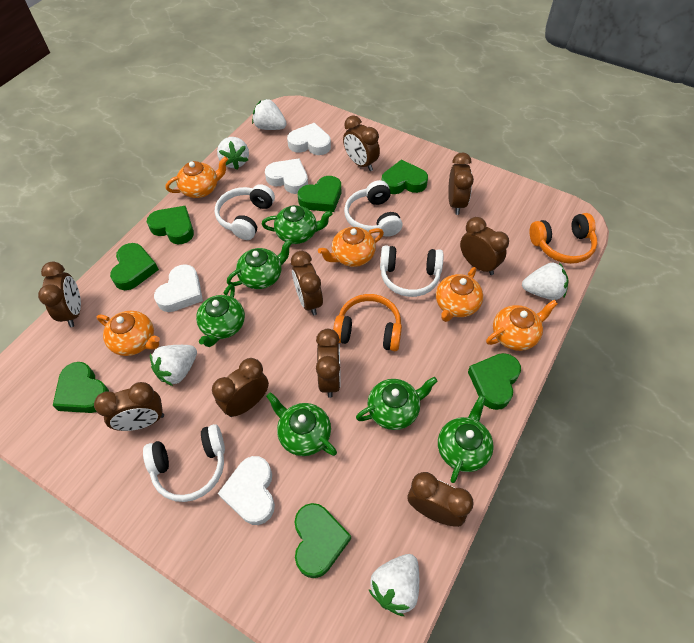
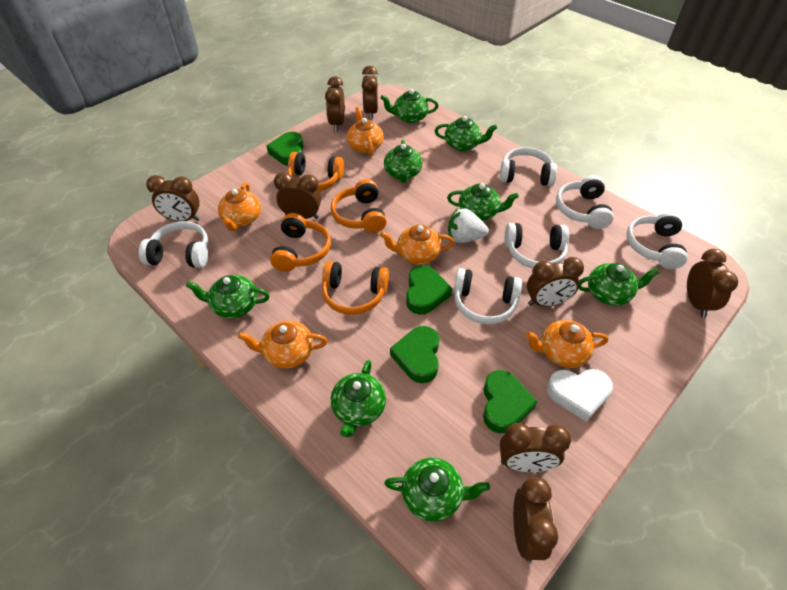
brown clock: 9 -> 8
green heart: 7 -> 4
green teapot: 6 -> 8
orange headphones: 2 -> 4
white headphones: 4 -> 6
white heart: 4 -> 1
white strawberry: 5 -> 1

